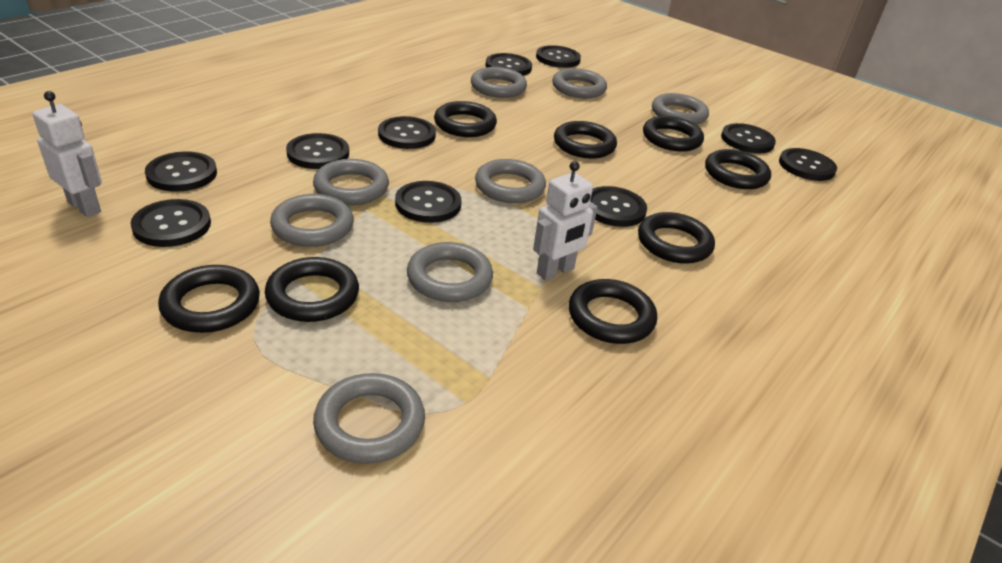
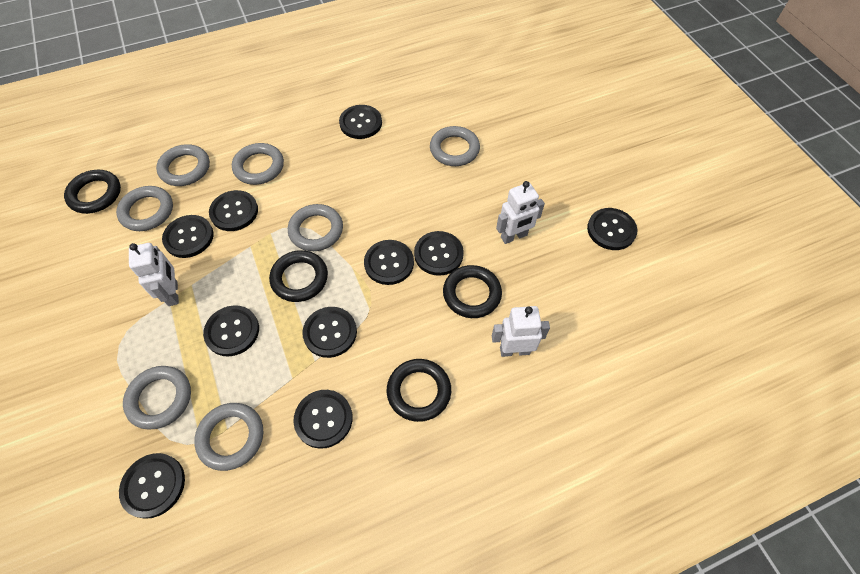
black ring: 8 -> 4
grey ring: 8 -> 7
white robot: 2 -> 3

